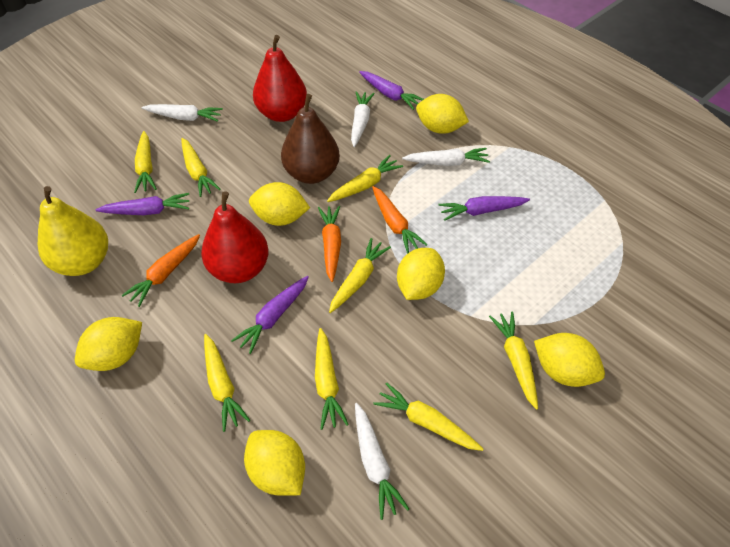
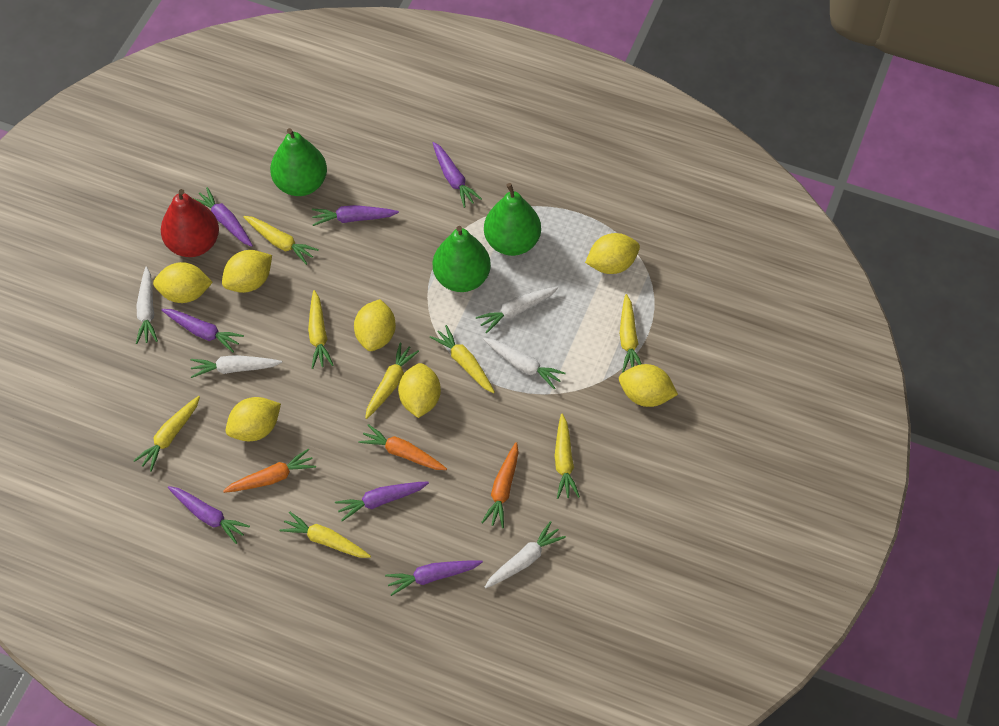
brown pear: 1 -> 0
green pear: 0 -> 3
purple carrot: 4 -> 7
red pear: 2 -> 1
white carrot: 4 -> 5
yellow lemon: 6 -> 7
yellow pear: 1 -> 0

